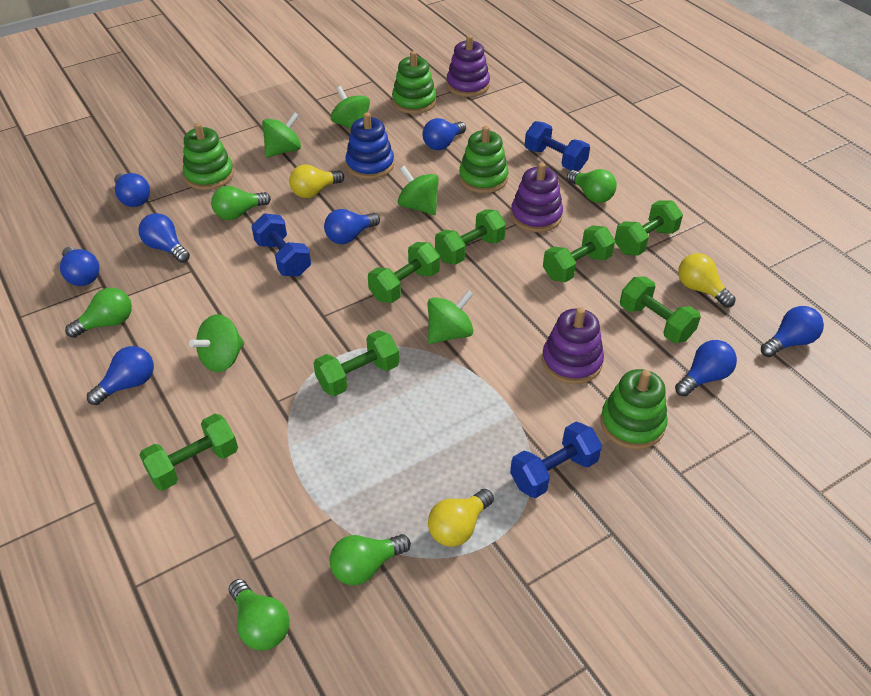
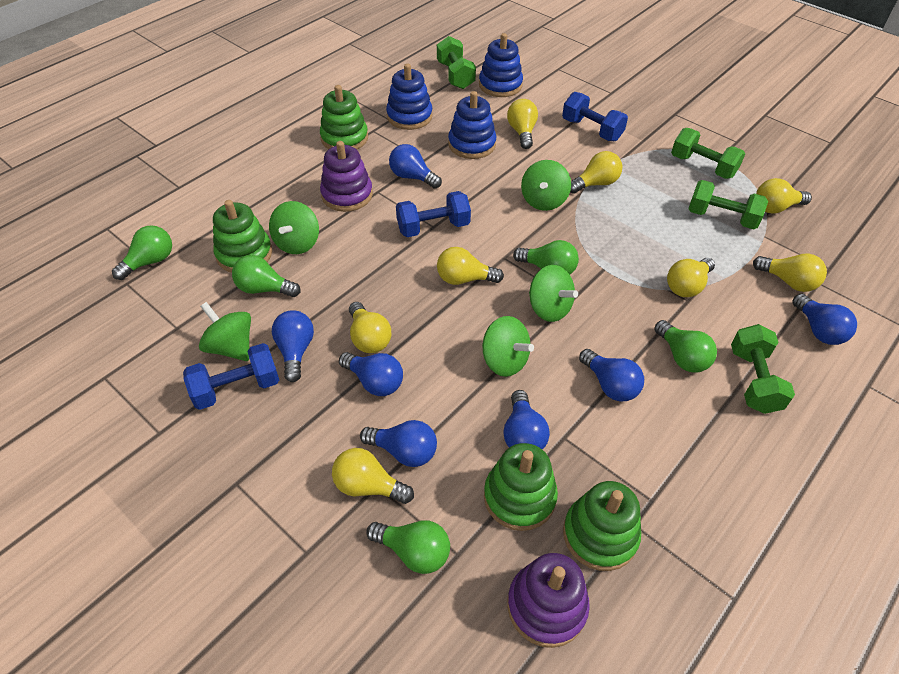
blue light bulb: 8 -> 7
blue stacking toy: 1 -> 3
green dumbbell: 7 -> 4
purple stacking toy: 3 -> 2
yellow light bulb: 3 -> 8

